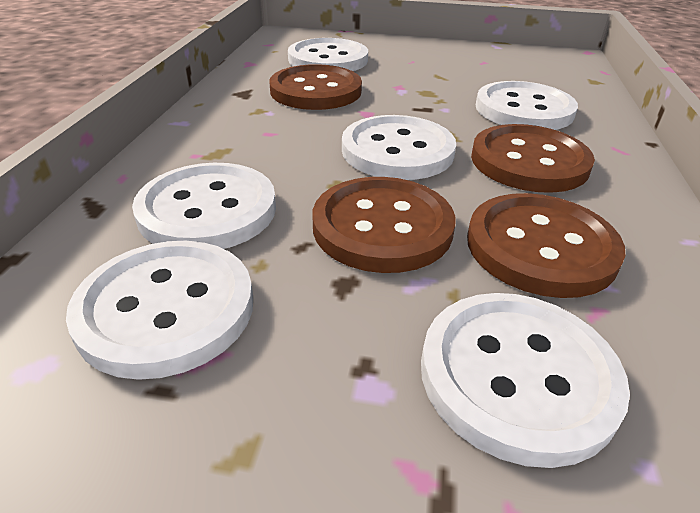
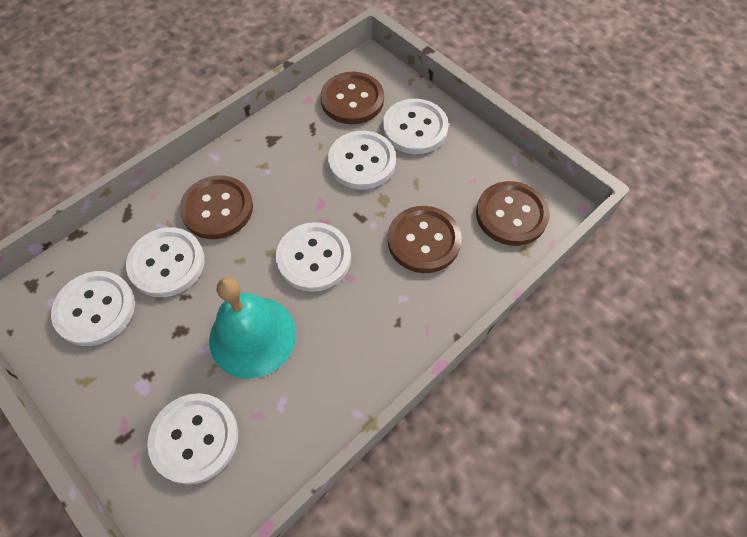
turquoise bell: 0 -> 1

